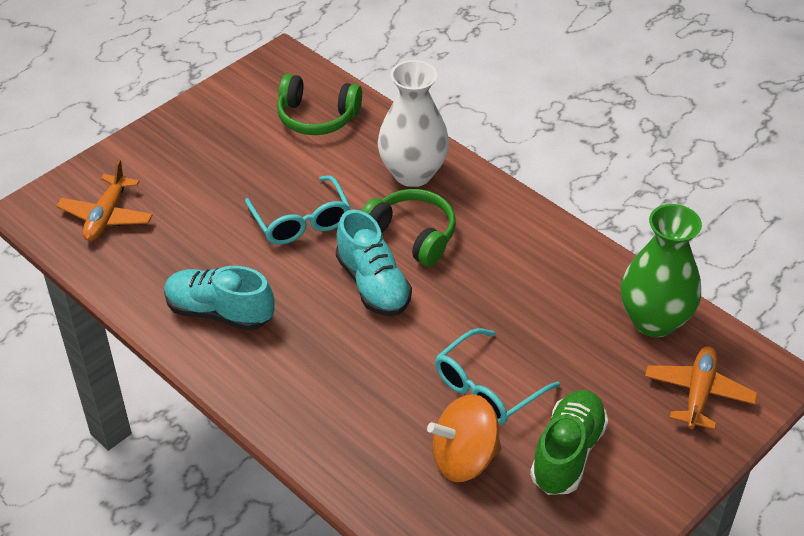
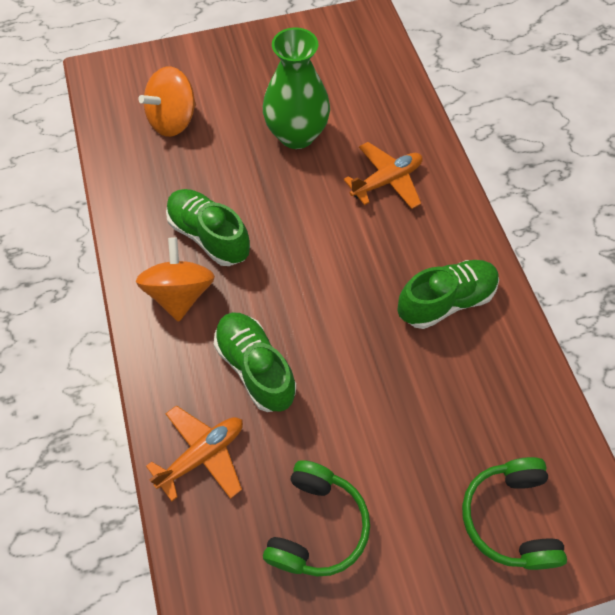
green shoe: 1 -> 3
orange spinning top: 1 -> 2
turquoise glasses: 2 -> 0
turquoise shoe: 2 -> 0
white vase: 1 -> 0

